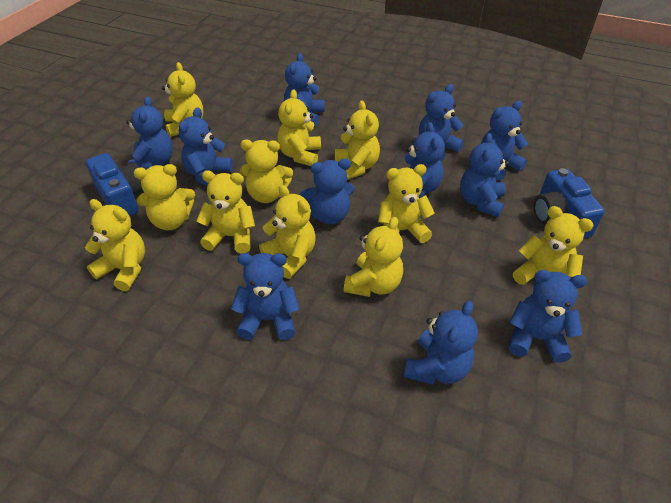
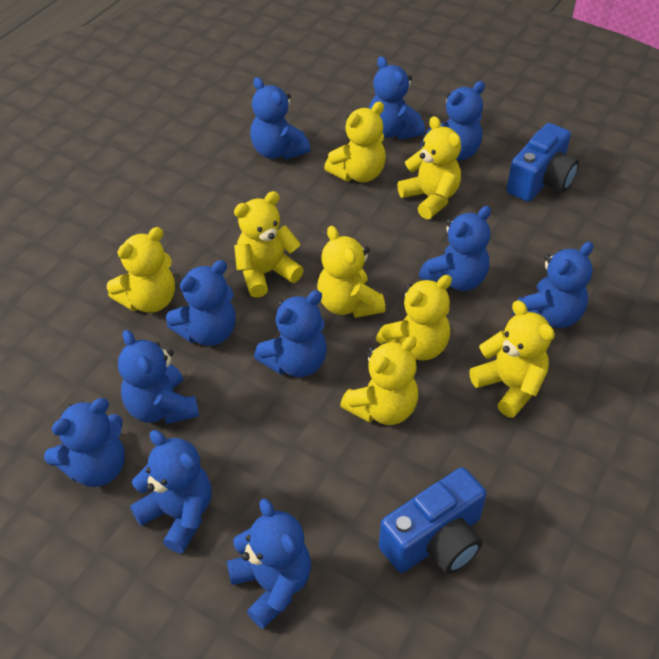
yellow teddy bear: 11 -> 8

